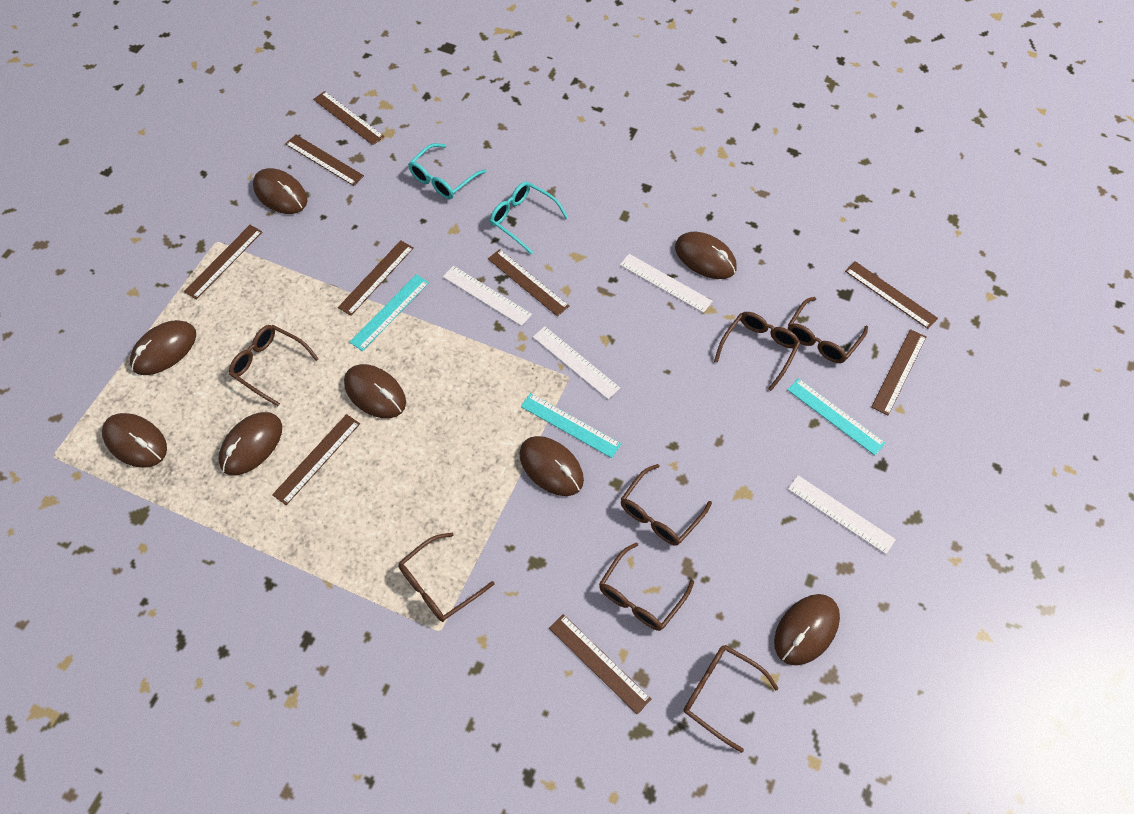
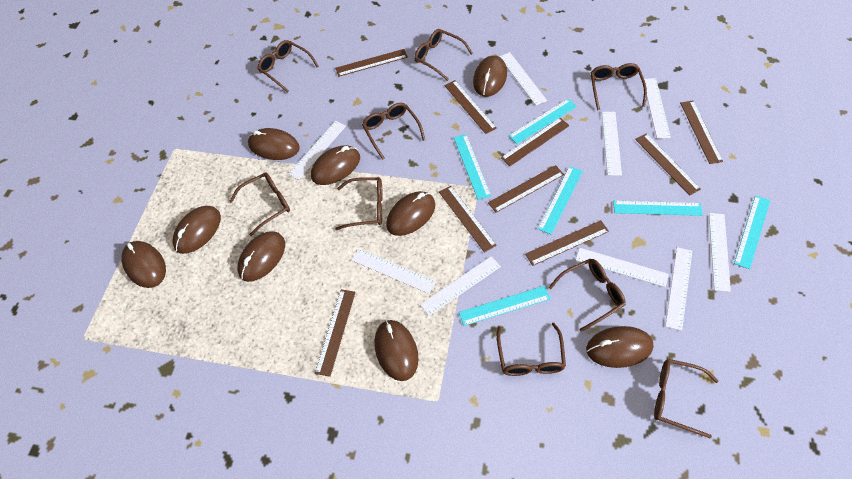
brown glasses: 7 -> 9
brown mouse: 8 -> 9
turquoise glasses: 2 -> 0
turquoise ruler: 3 -> 6
white ruler: 4 -> 9

